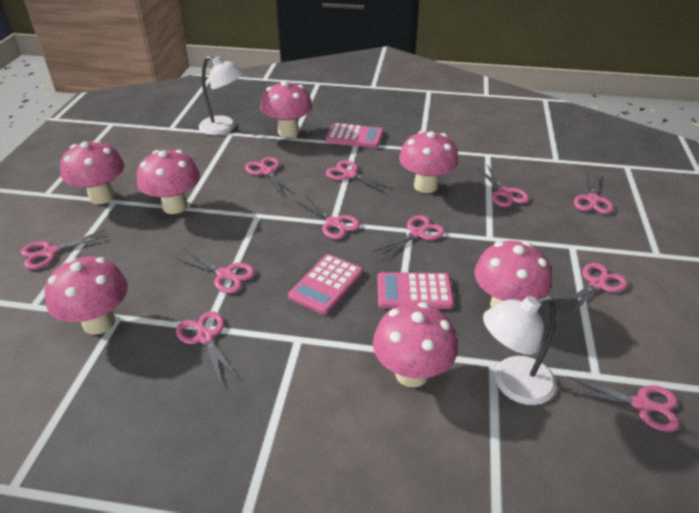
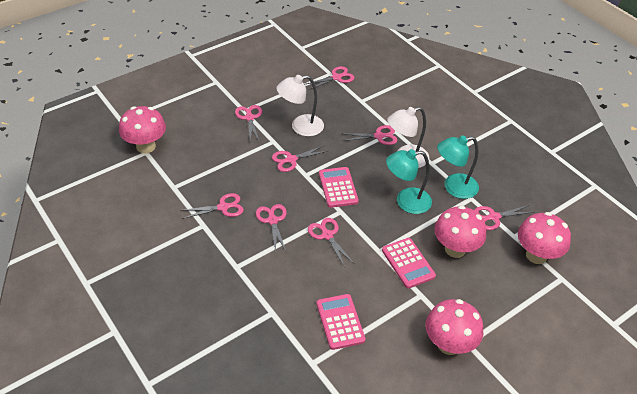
pink mushroom: 7 -> 4
pink scissors: 11 -> 8
turquoise lamp: 0 -> 2

